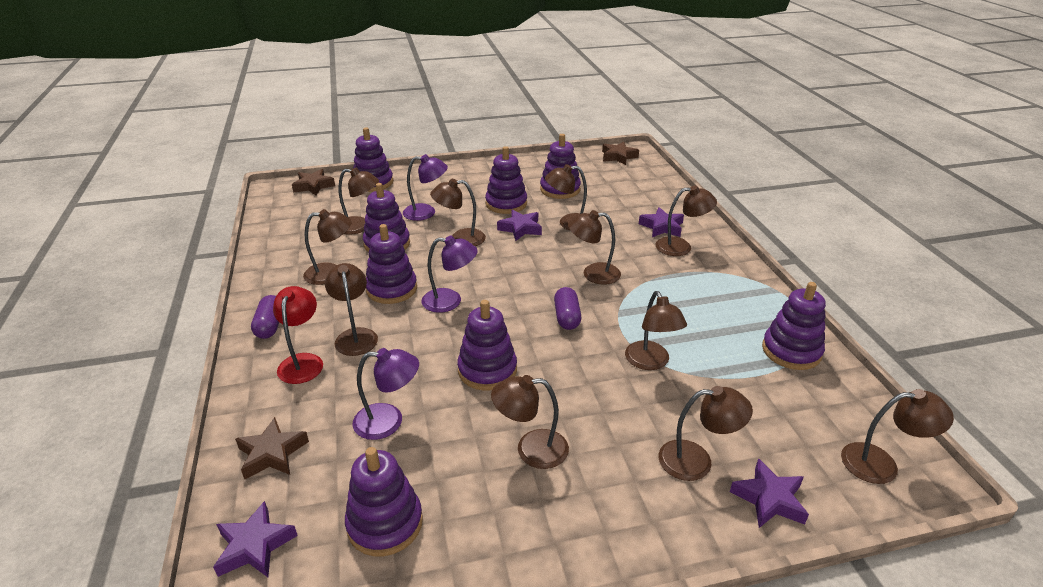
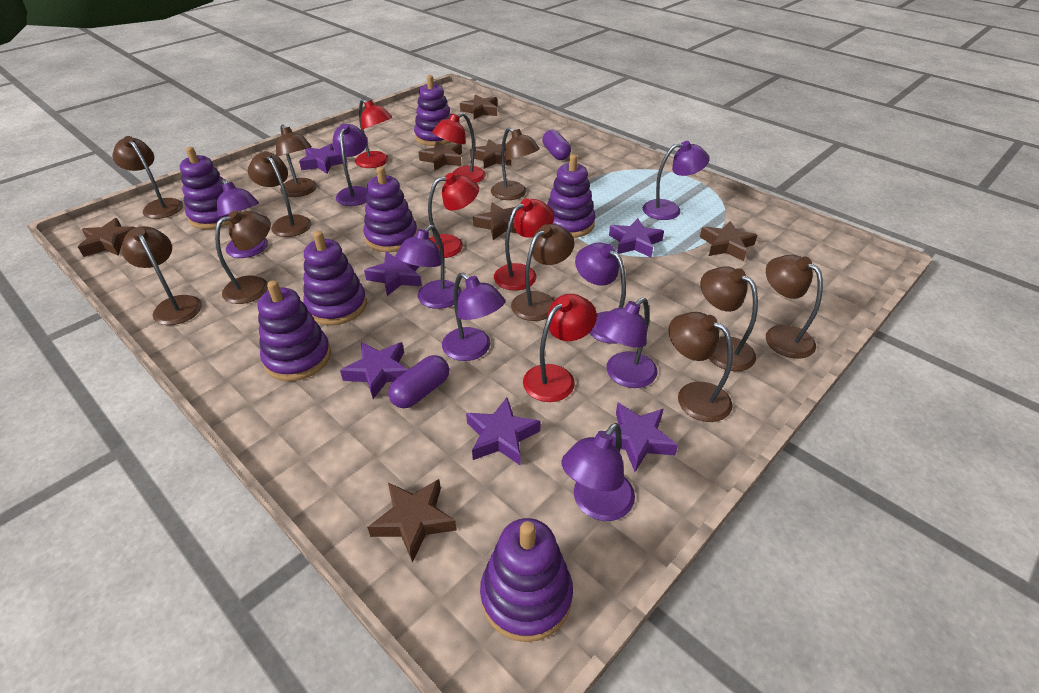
brown lamp: 11 -> 10
brown star: 3 -> 7
purple lamp: 3 -> 8
purple stacking toy: 8 -> 7
purple star: 4 -> 6
red lamp: 1 -> 5

